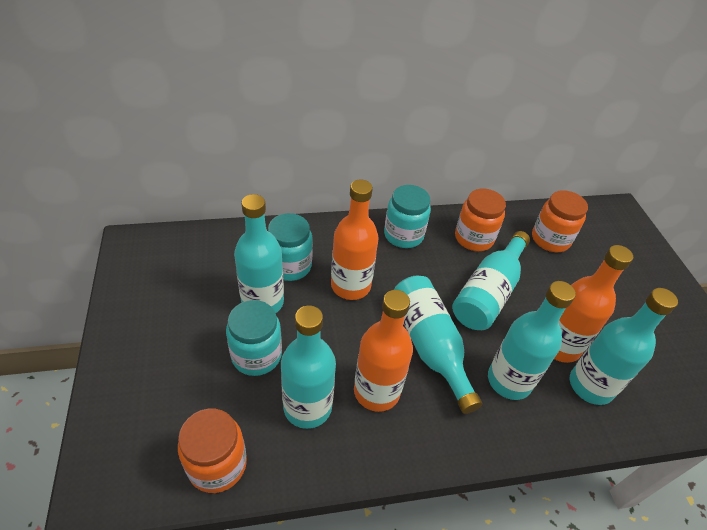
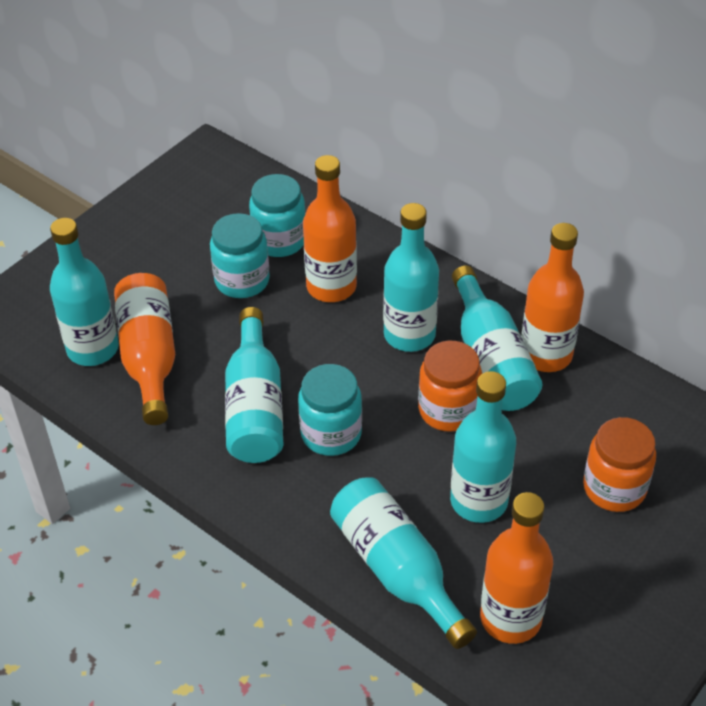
orange bottle: 3 -> 4
orange jar: 3 -> 2

